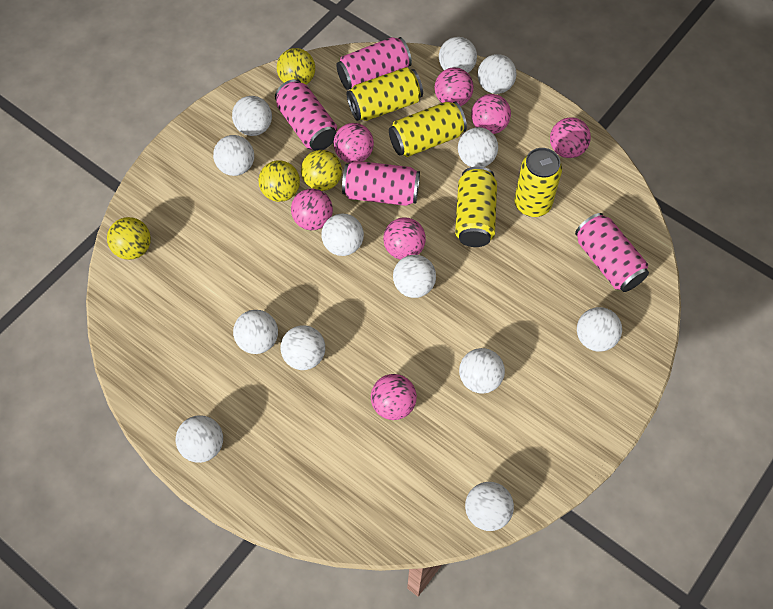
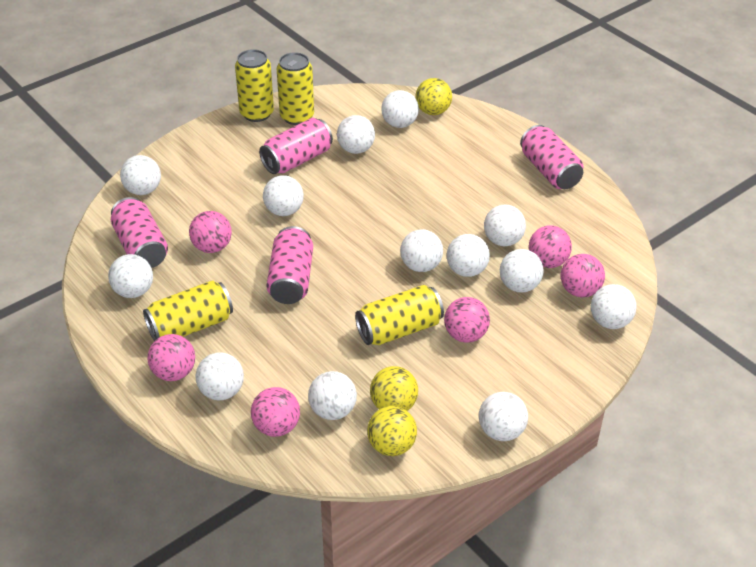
pink ball: 7 -> 6
yellow ball: 4 -> 3

